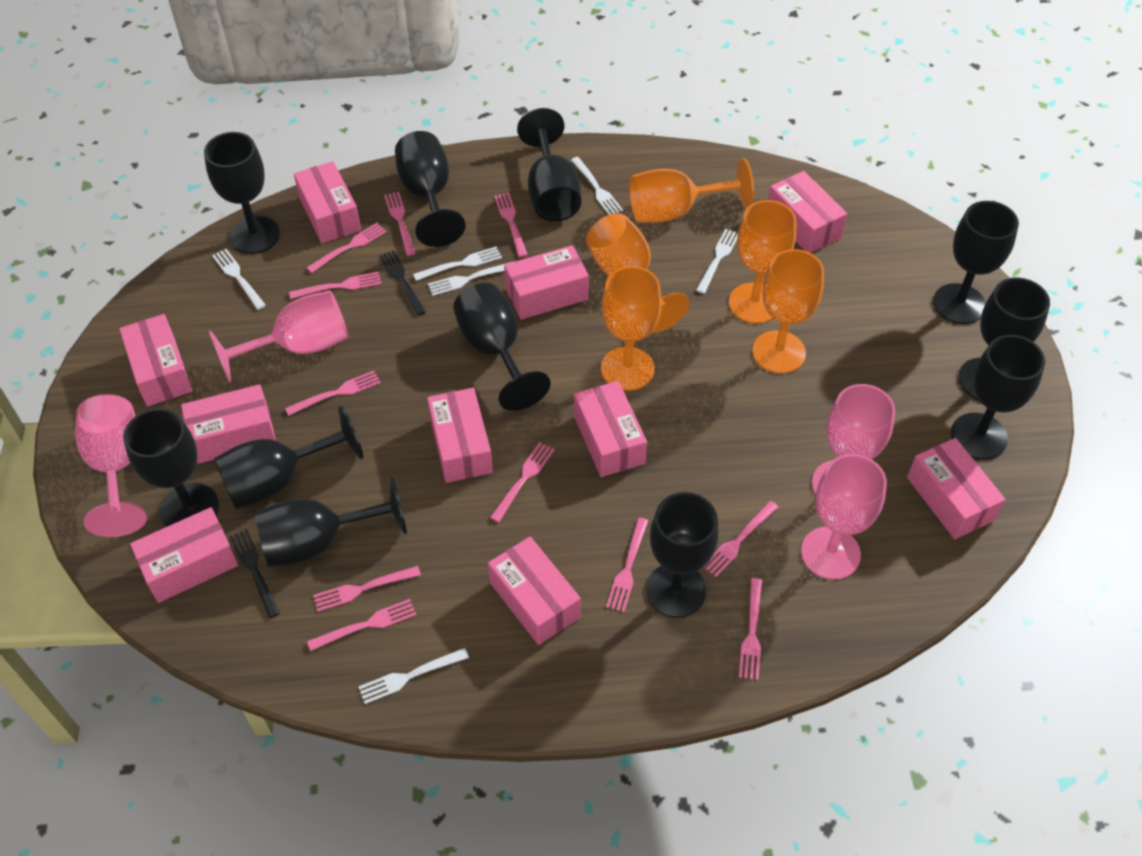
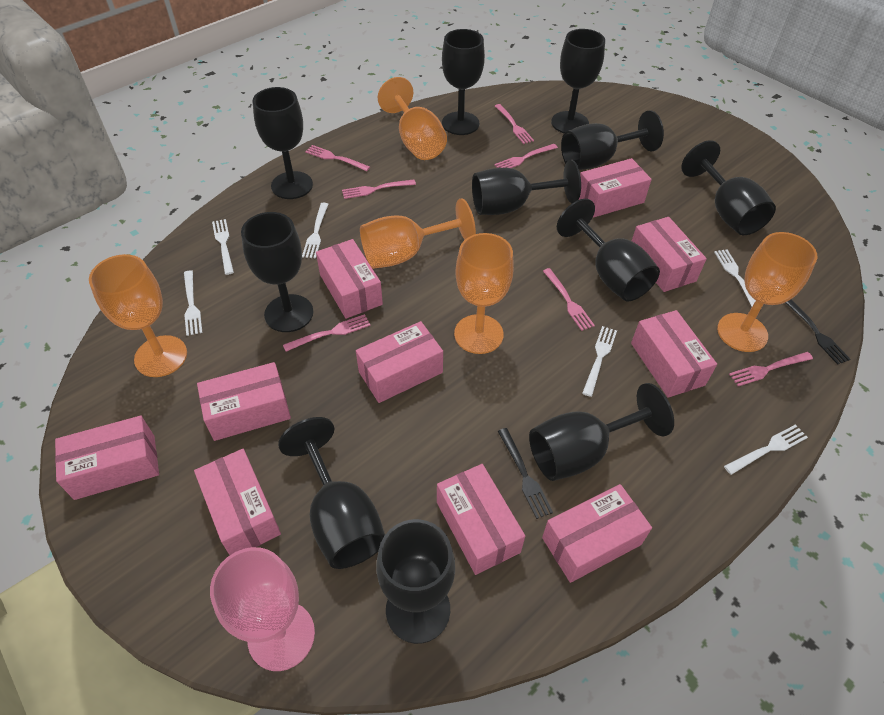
pink fork: 11 -> 7
pink goblet: 4 -> 1

